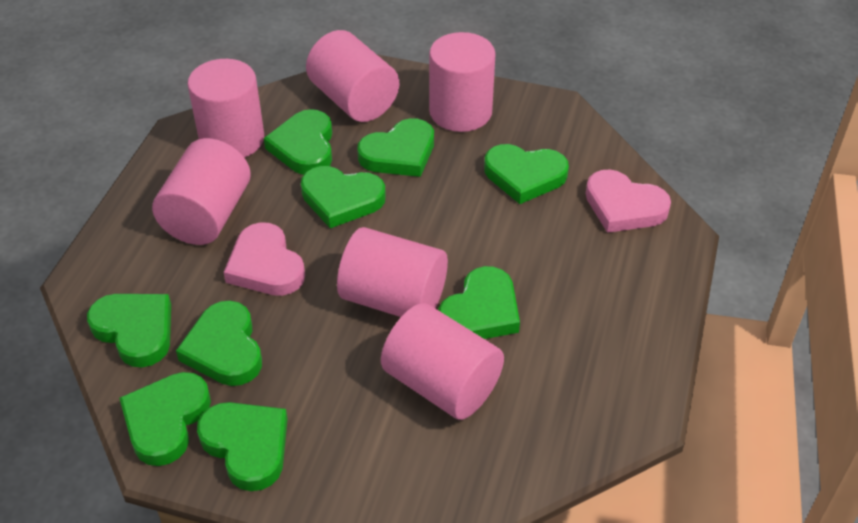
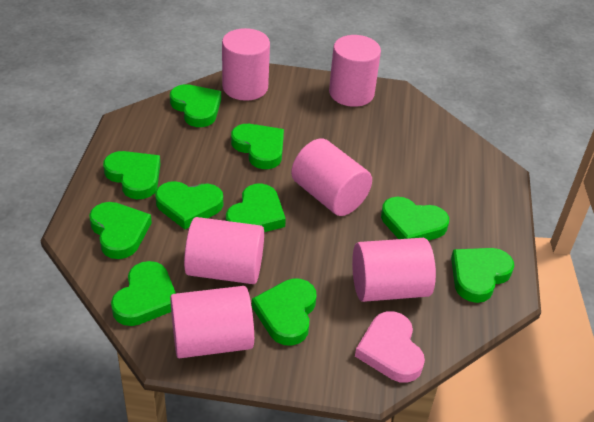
green heart: 9 -> 10
pink heart: 2 -> 1

